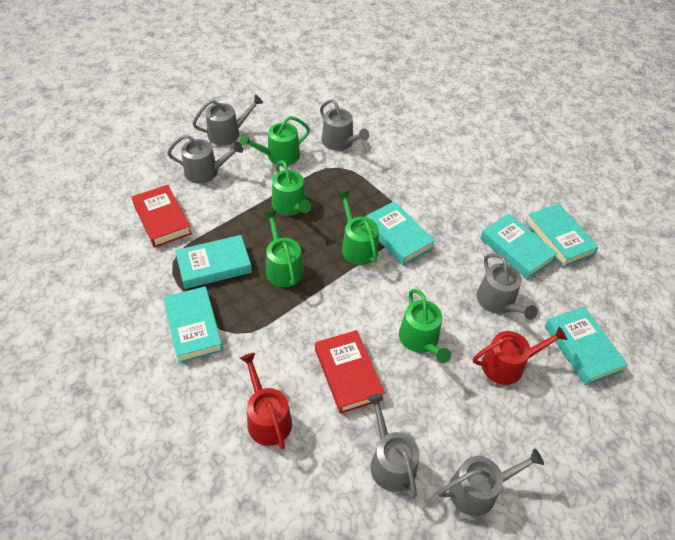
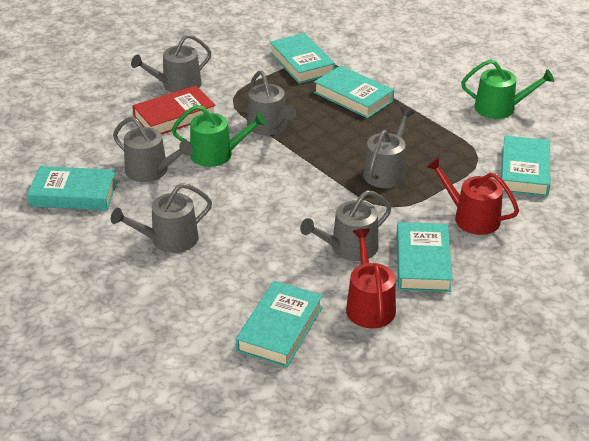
green watering can: 5 -> 2
red book: 2 -> 1

